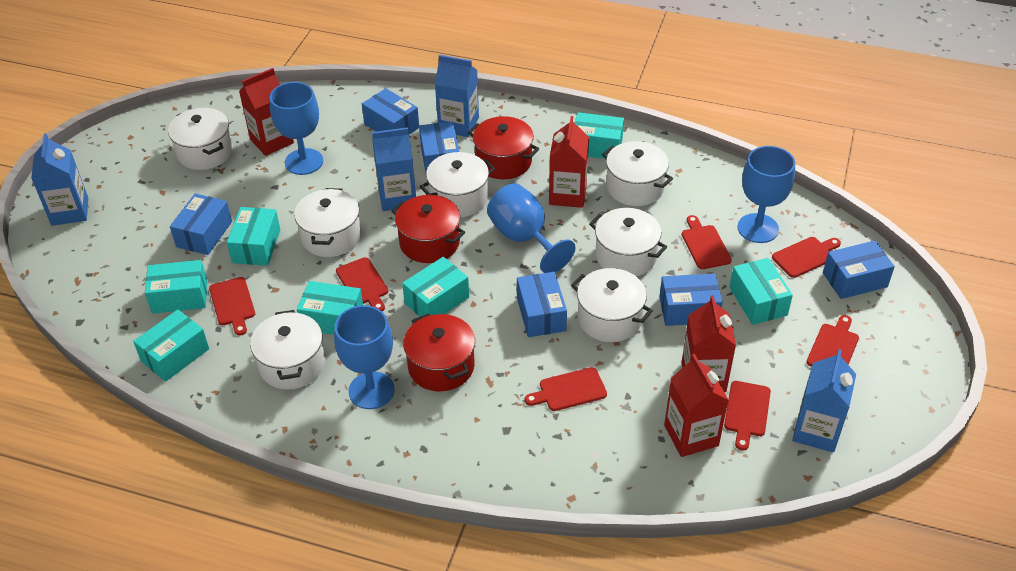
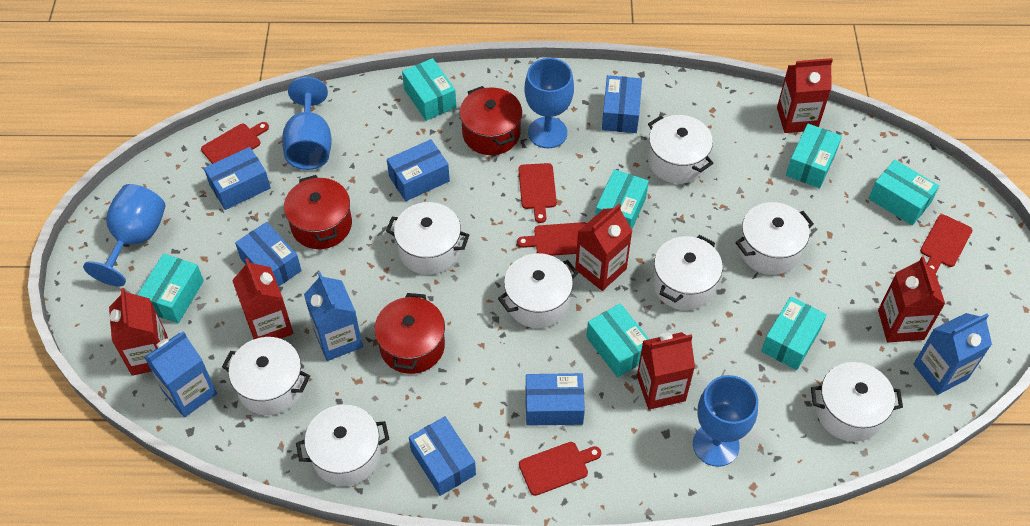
blue carton: 4 -> 3
red carton: 4 -> 6
red cutting board: 7 -> 5
white pot: 7 -> 8

